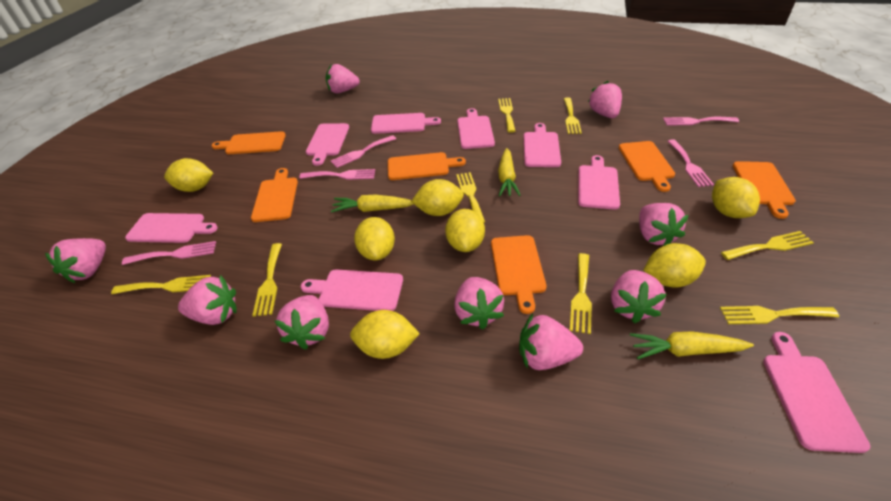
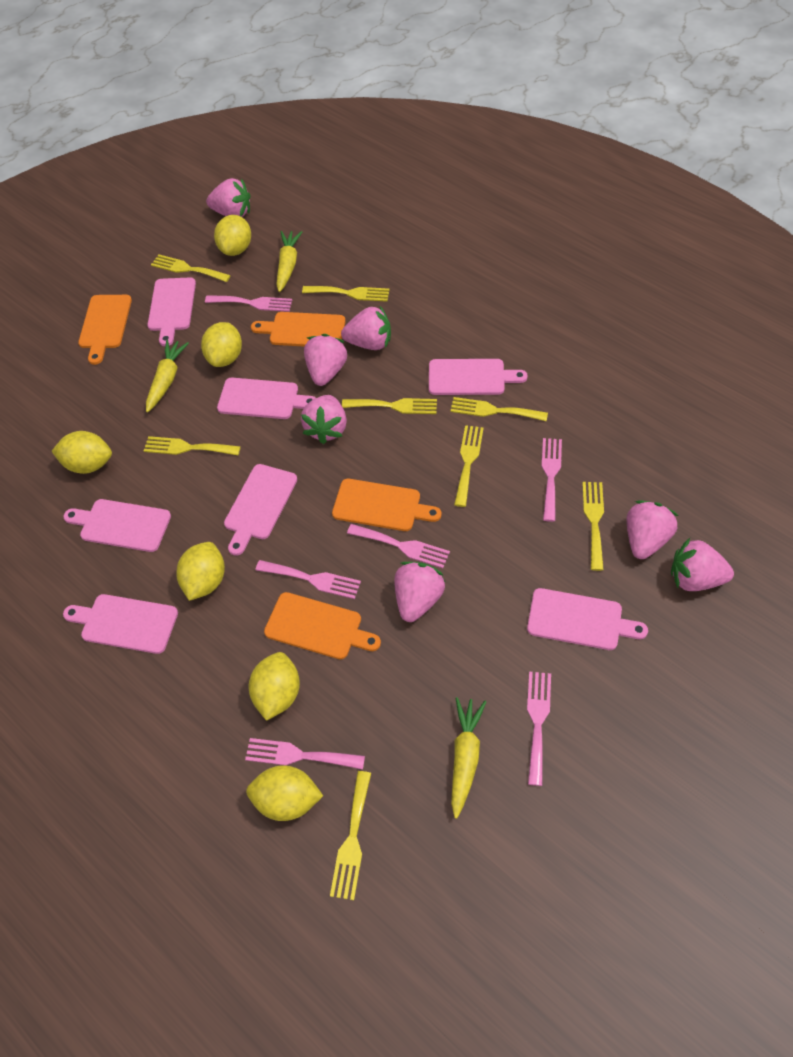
orange cutting board: 6 -> 4
pink cutting board: 8 -> 7
pink fork: 5 -> 6
pink strawberry: 9 -> 7
yellow lemon: 7 -> 6

